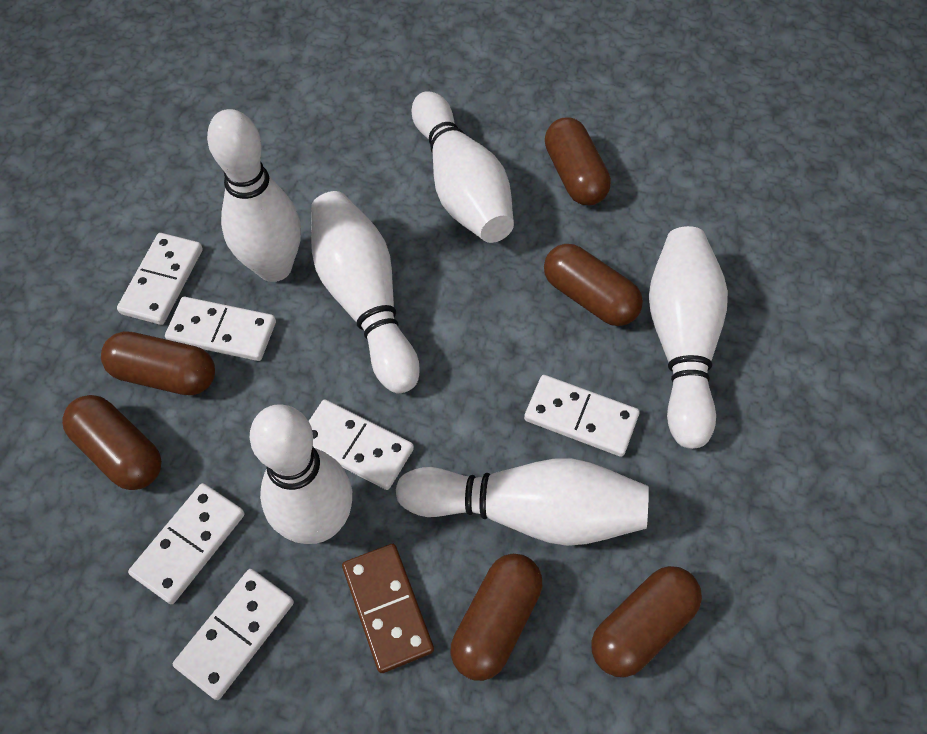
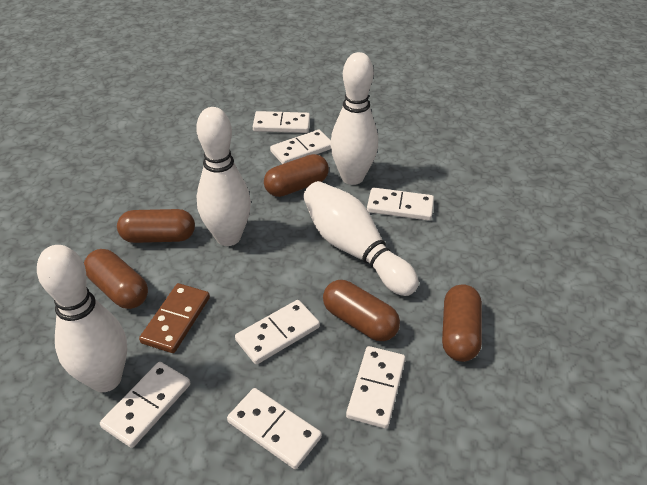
brown capsule: 6 -> 5
white bowling pin: 6 -> 4
white domino: 6 -> 7

